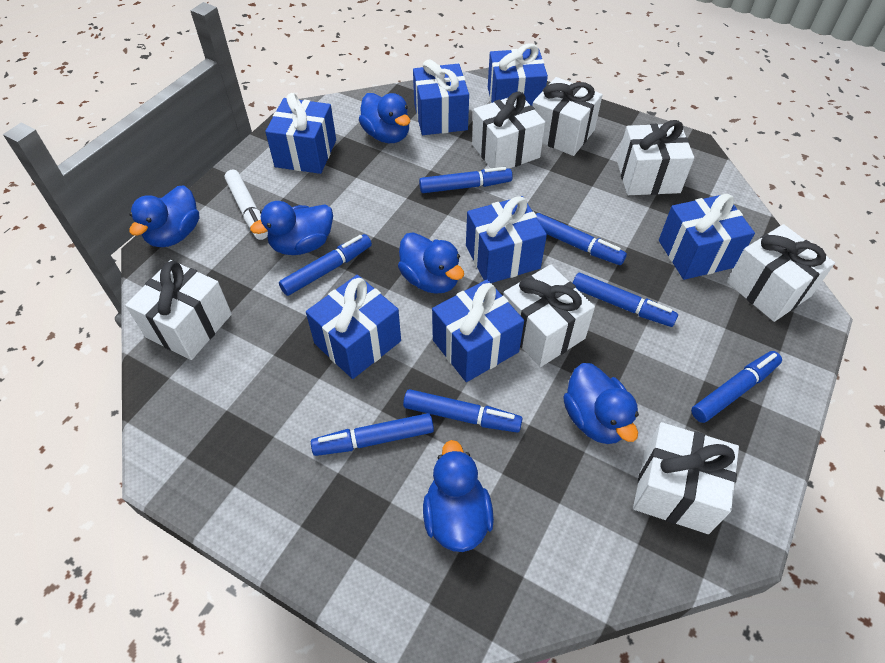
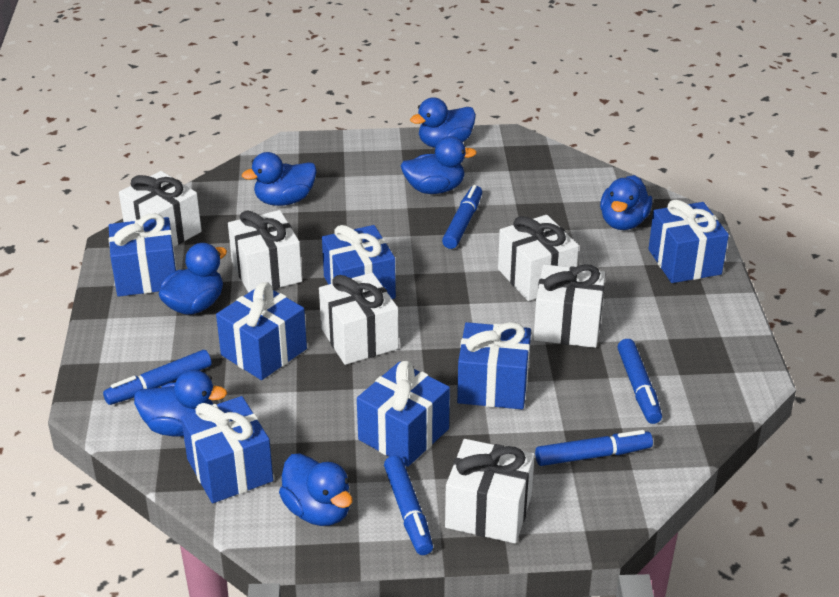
blue duck: 6 -> 7
blue marker: 7 -> 5
white gift: 7 -> 6
white marker: 1 -> 0

